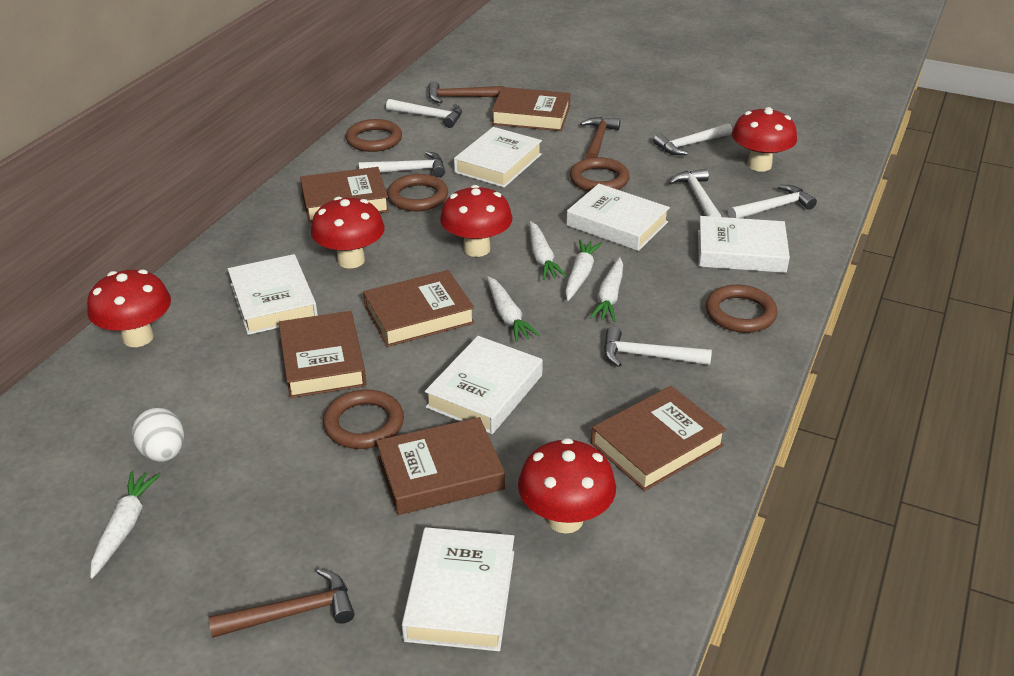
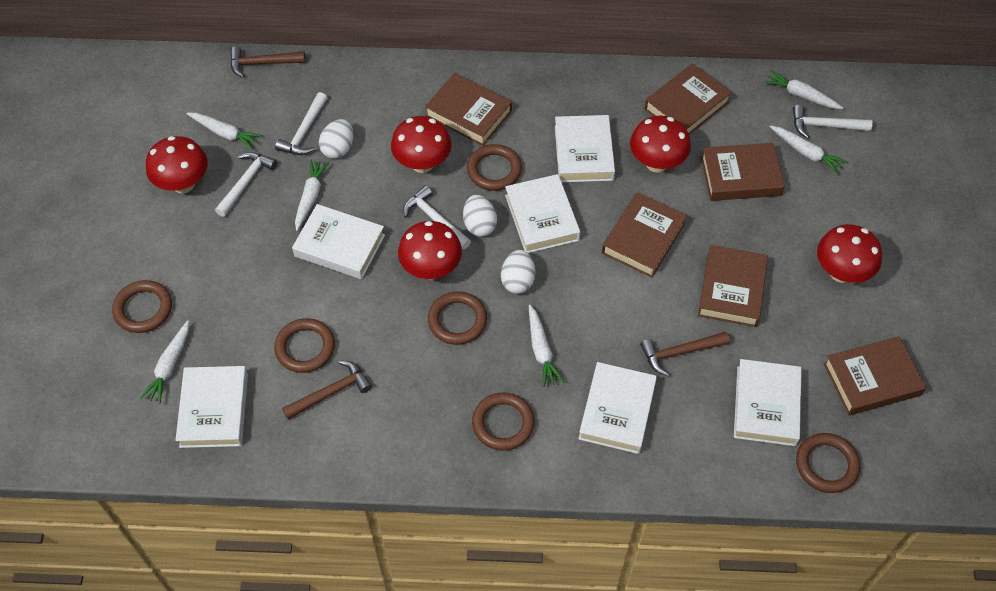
brown ring: 5 -> 6
white carrot: 5 -> 6
white egg: 1 -> 3
white hammer: 6 -> 4

